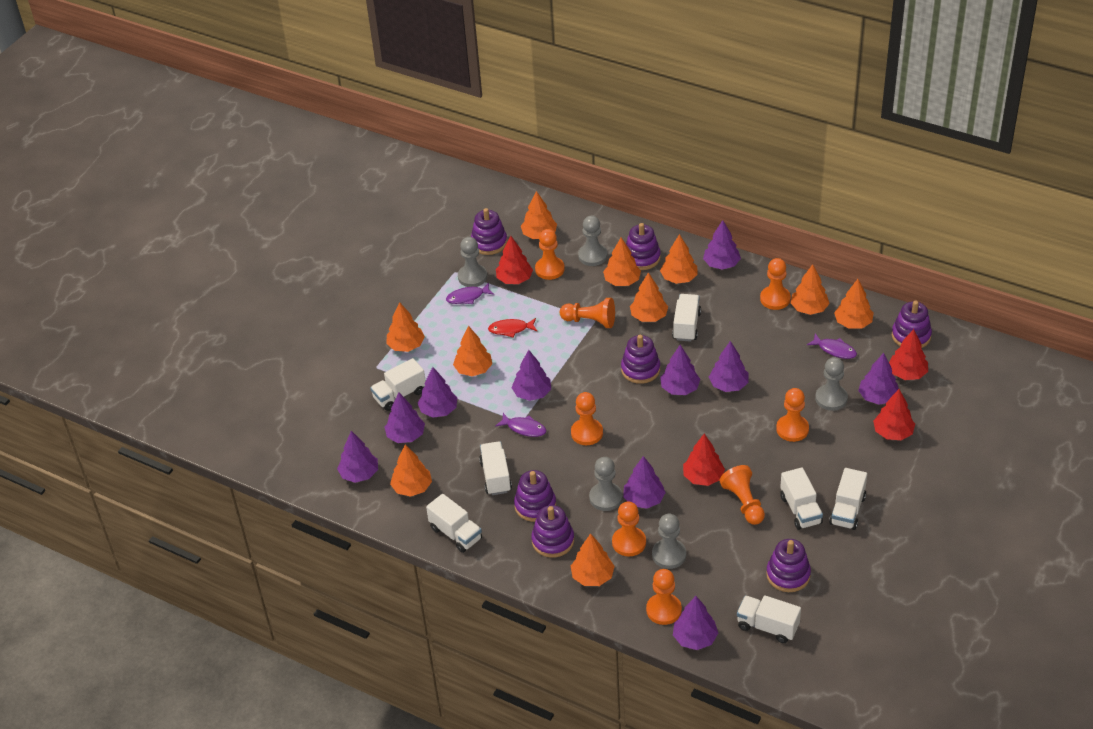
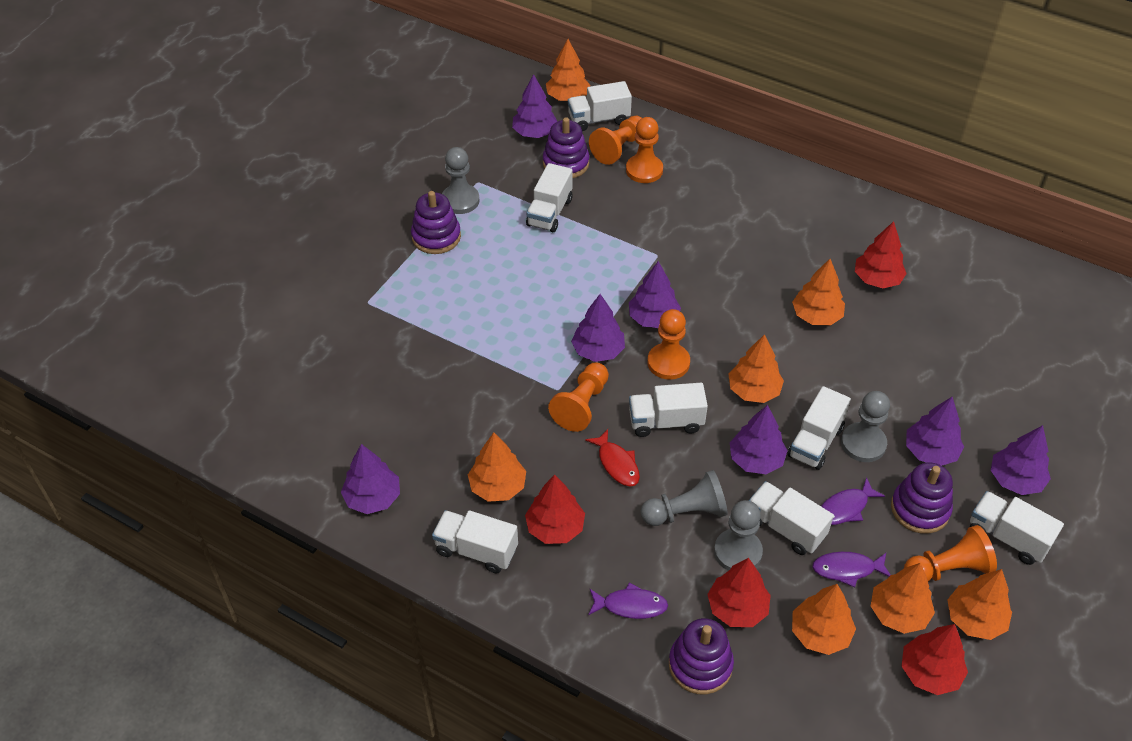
grey pawn: 5 -> 4
orange pawn: 8 -> 5
orange tree: 10 -> 7
purple stacking toy: 7 -> 4
purple tree: 10 -> 7

